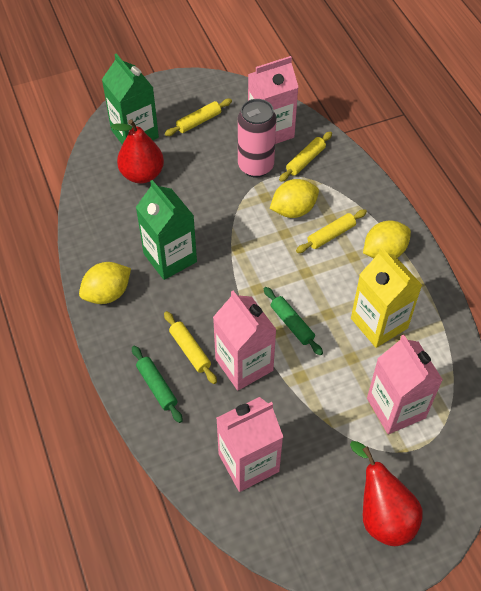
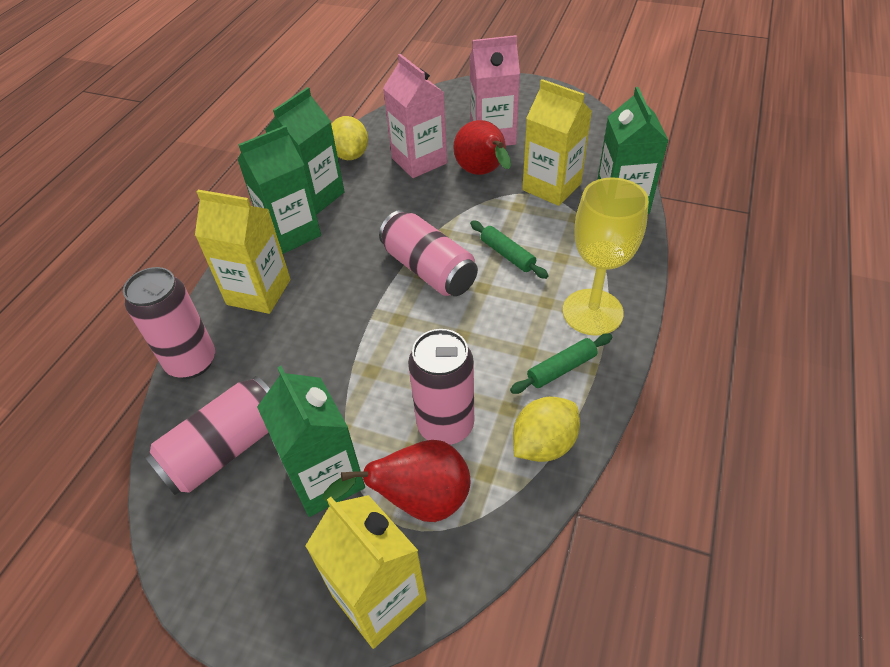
green carton: 2 -> 4
pink can: 1 -> 4
pink carton: 4 -> 2
yellow carton: 1 -> 3
yellow goblet: 0 -> 1
yellow lemon: 3 -> 2
yellow rolling pin: 4 -> 0

